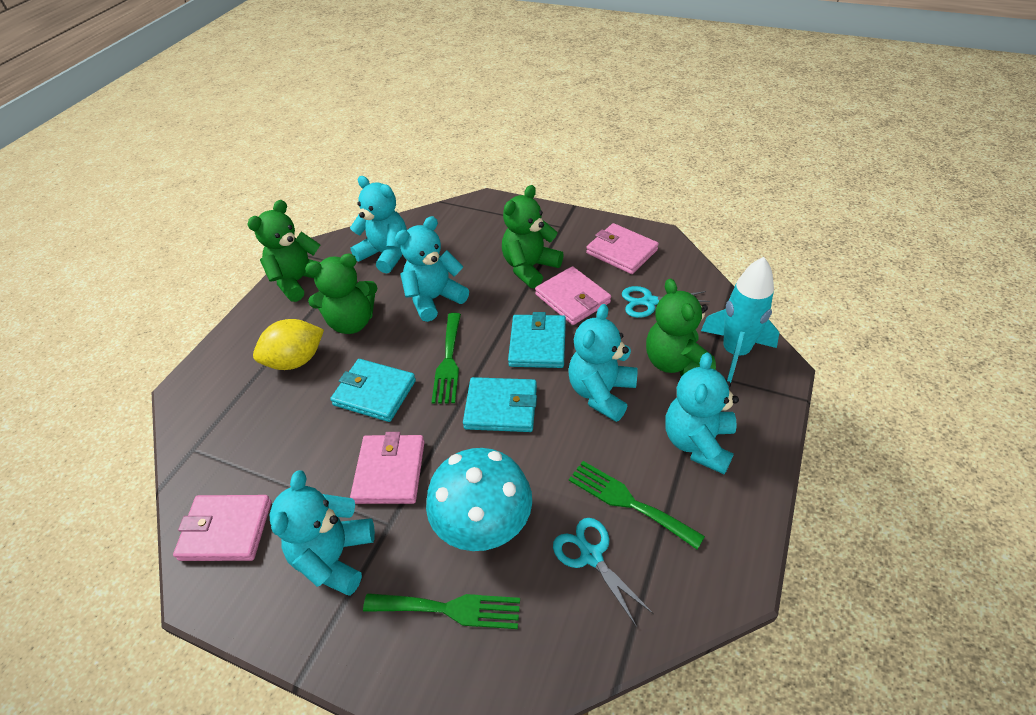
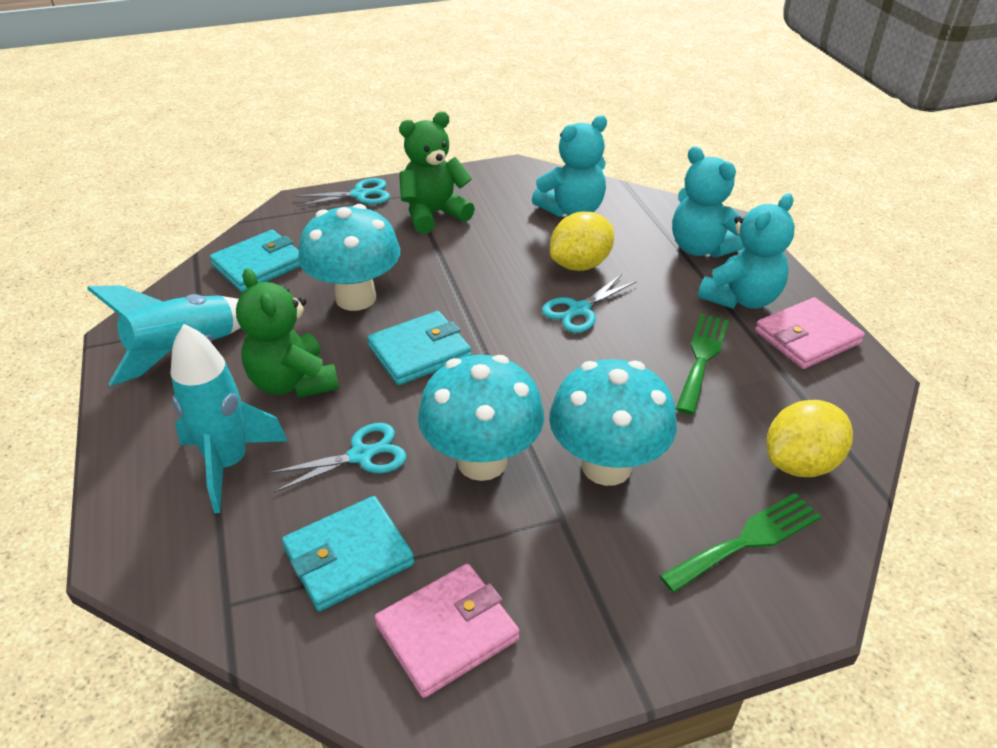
green fork: 3 -> 2
green teddy bear: 4 -> 2
pink wallet: 4 -> 2
turquoise mushroom: 1 -> 3
turquoise rocket: 1 -> 2
turquoise scissors: 2 -> 3
turquoise teddy bear: 5 -> 3
yellow lemon: 1 -> 2

